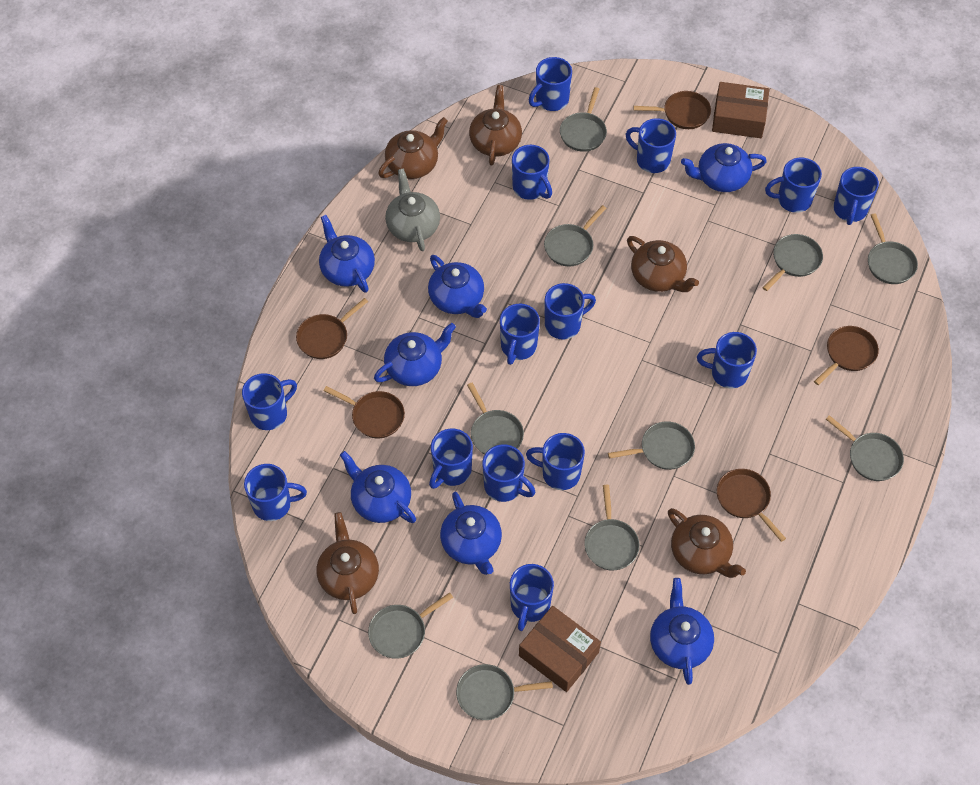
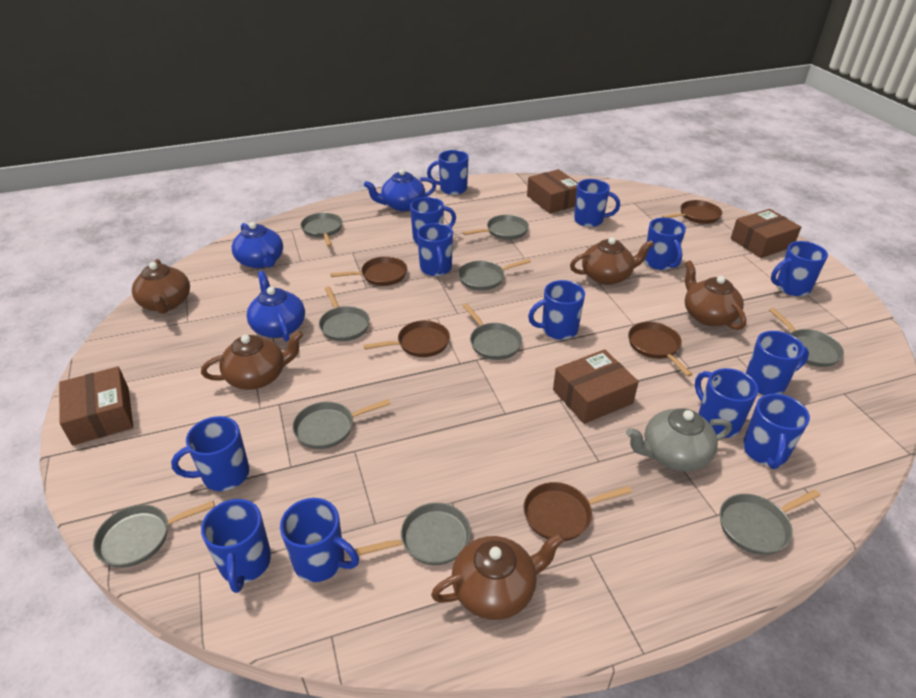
blue mug: 14 -> 13
blue teapot: 7 -> 3
brown box: 2 -> 4

